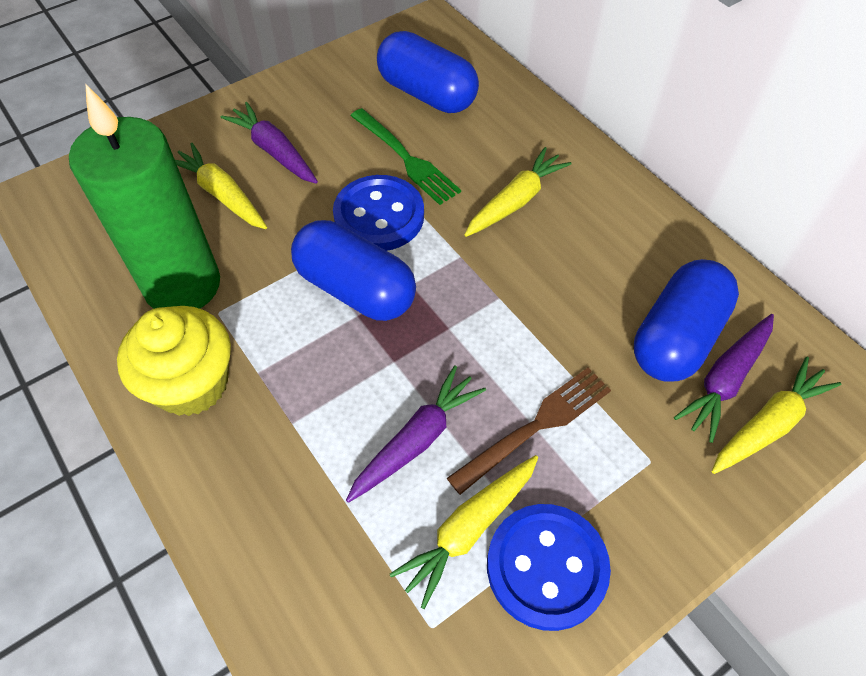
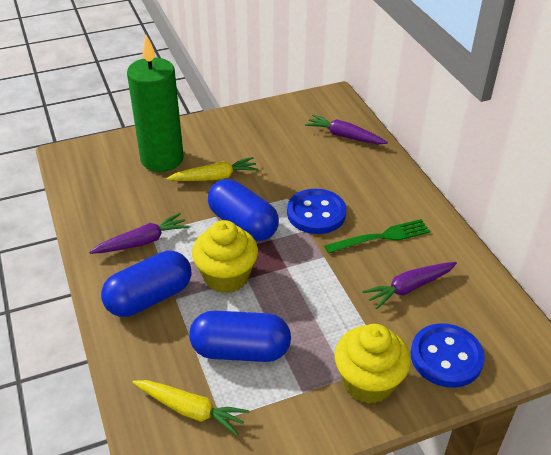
brown fork: 1 -> 0
yellow carrot: 4 -> 2
yellow cupcake: 1 -> 2

